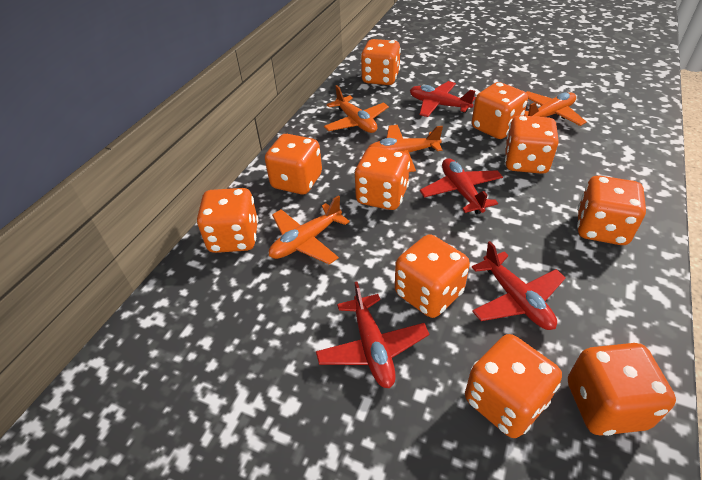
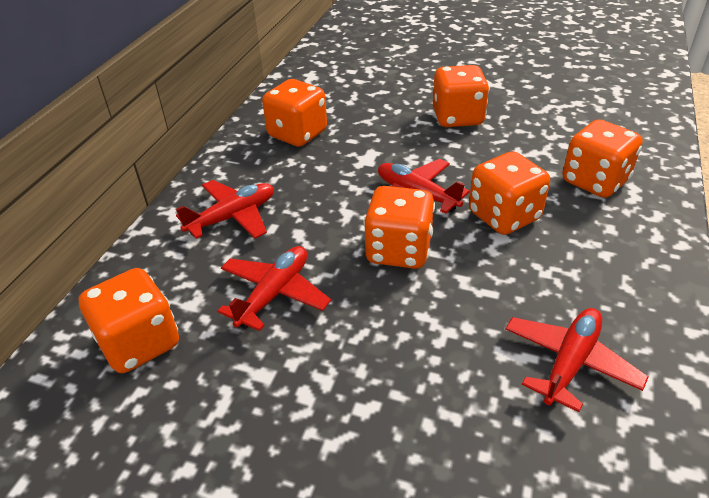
orange dice: 10 -> 6
orange plane: 4 -> 0

